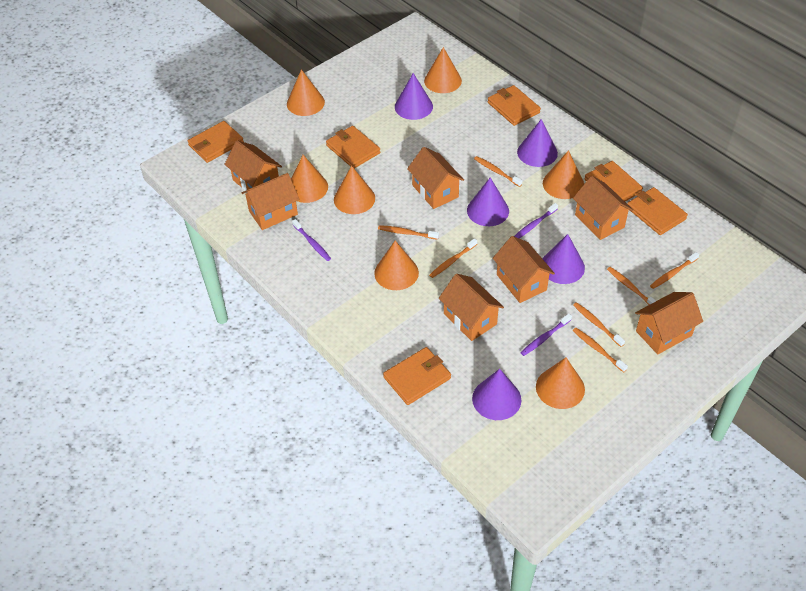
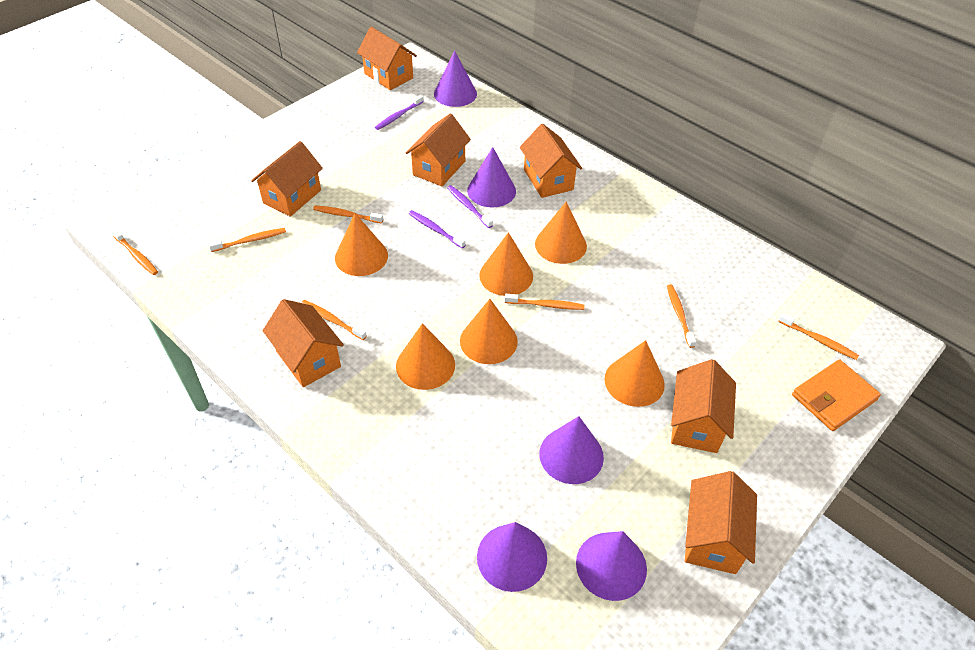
orange cone: 7 -> 6
orange wallet: 6 -> 1

